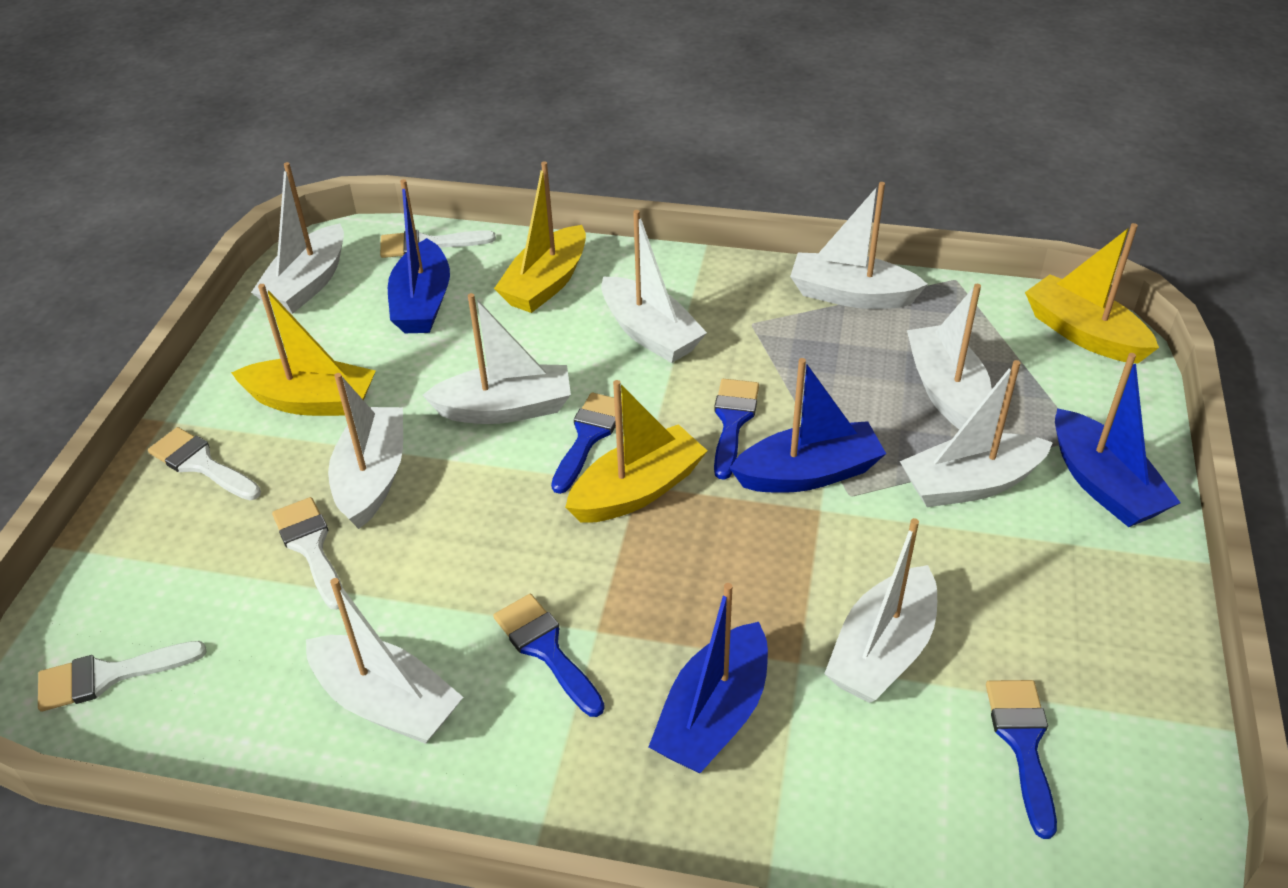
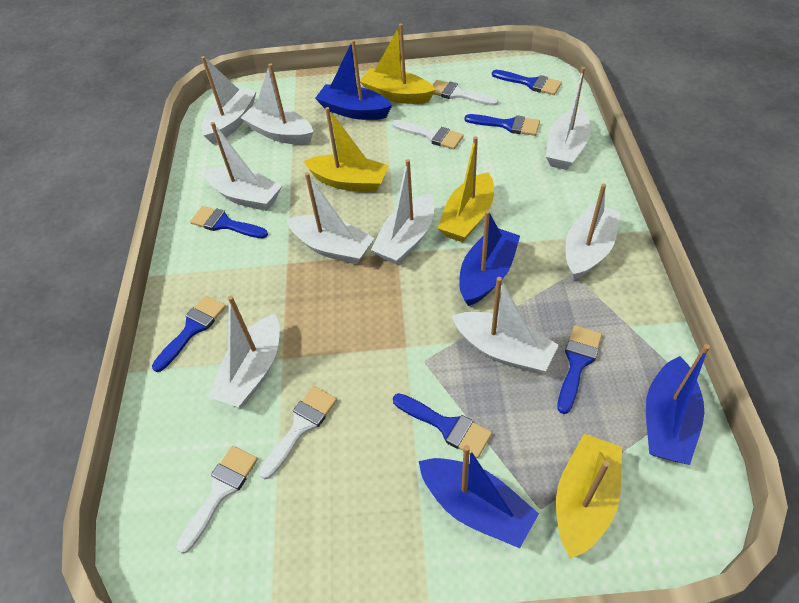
blue brush: 4 -> 6

